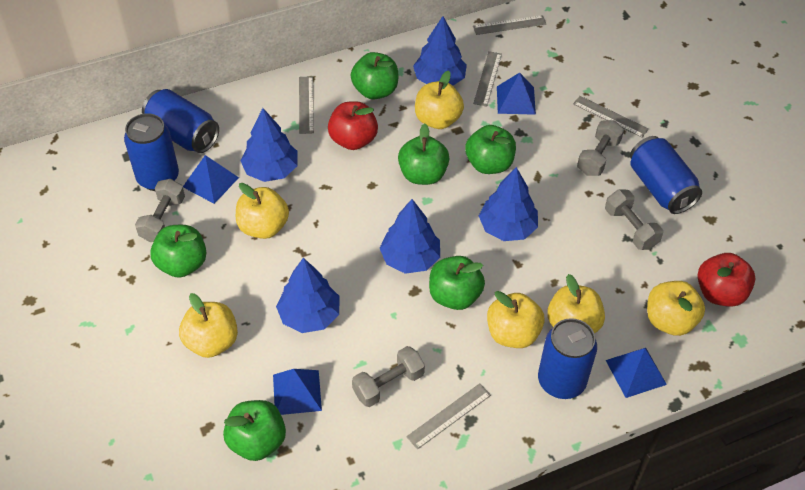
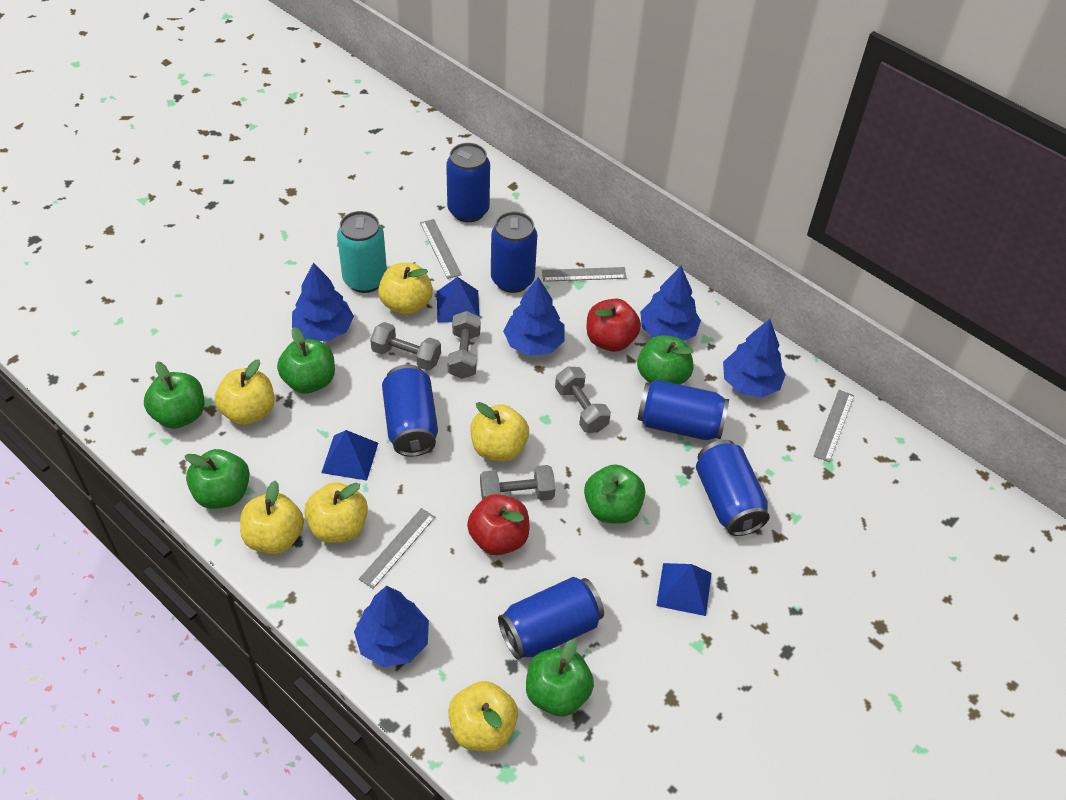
blue can: 4 -> 6
blue pyramid: 4 -> 3
grey ruler: 5 -> 4
turquoise can: 0 -> 1

